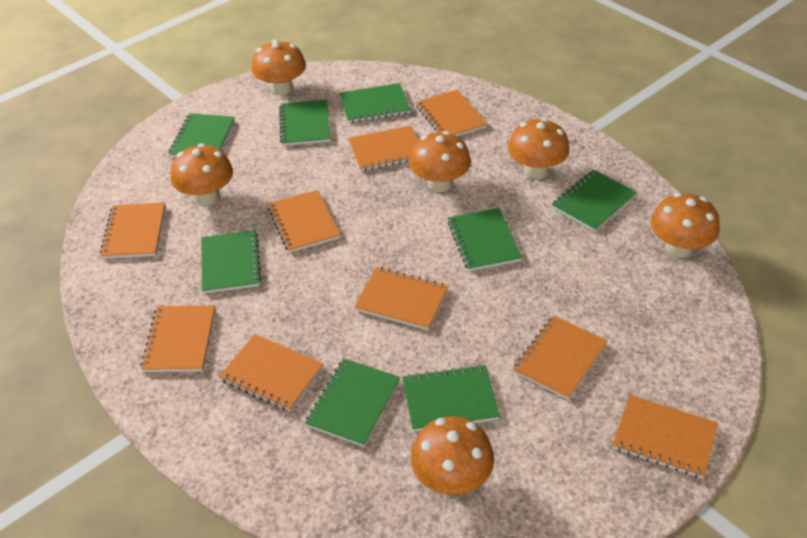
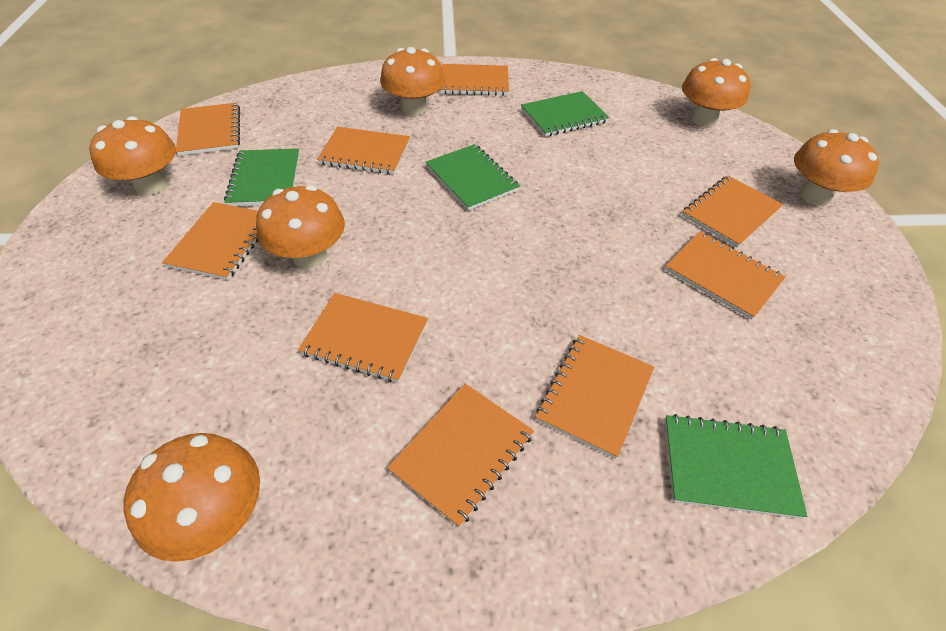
green notebook: 8 -> 4

